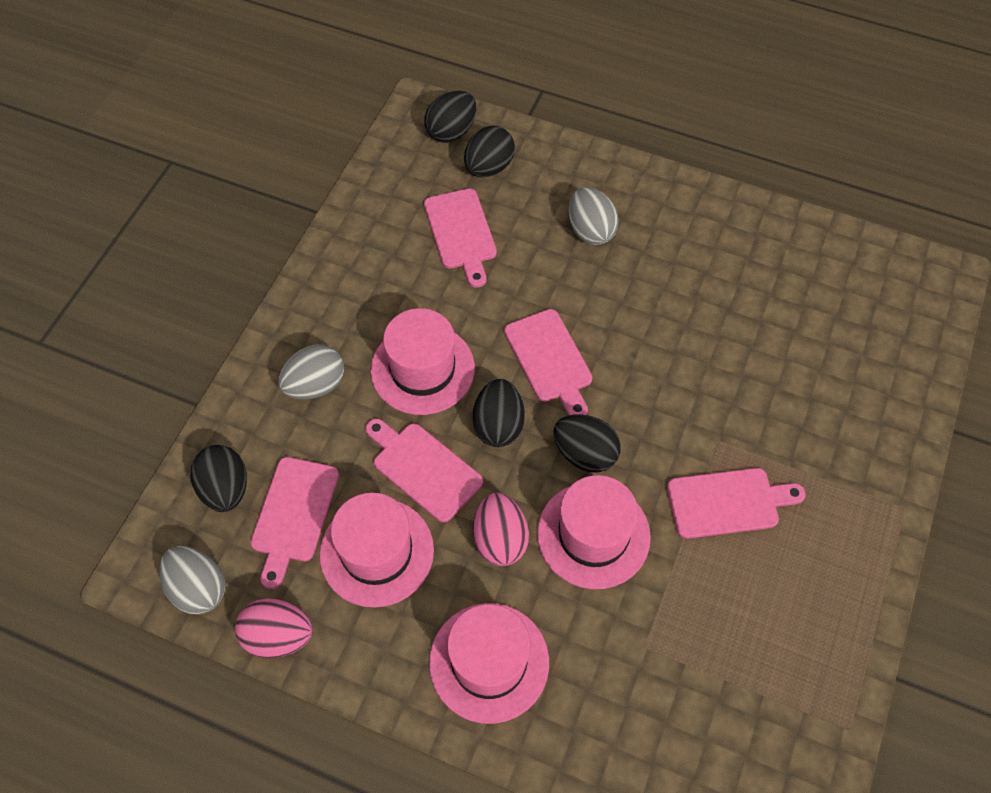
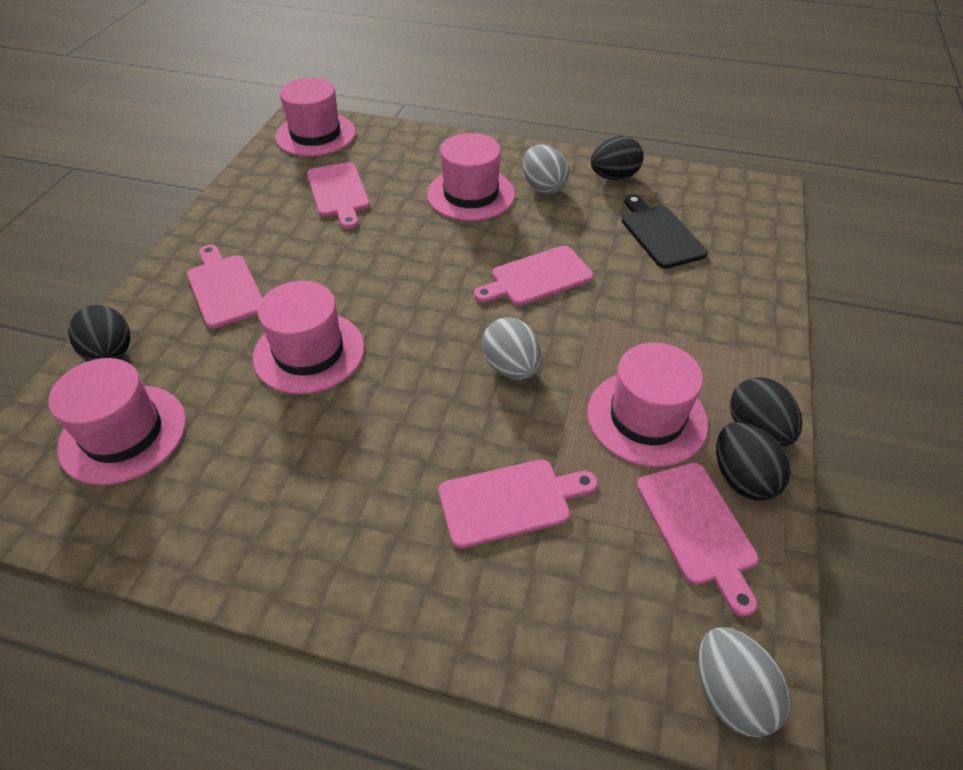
black cutting board: 0 -> 1
black egg: 5 -> 4
pink egg: 2 -> 0
pink hat: 4 -> 5

